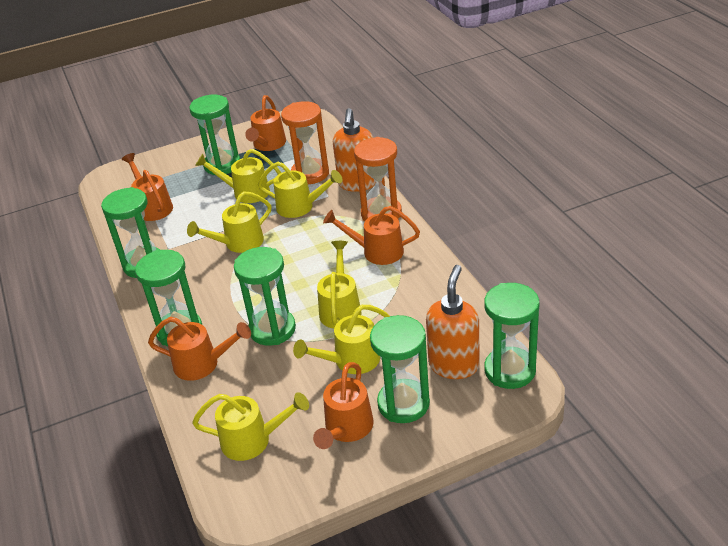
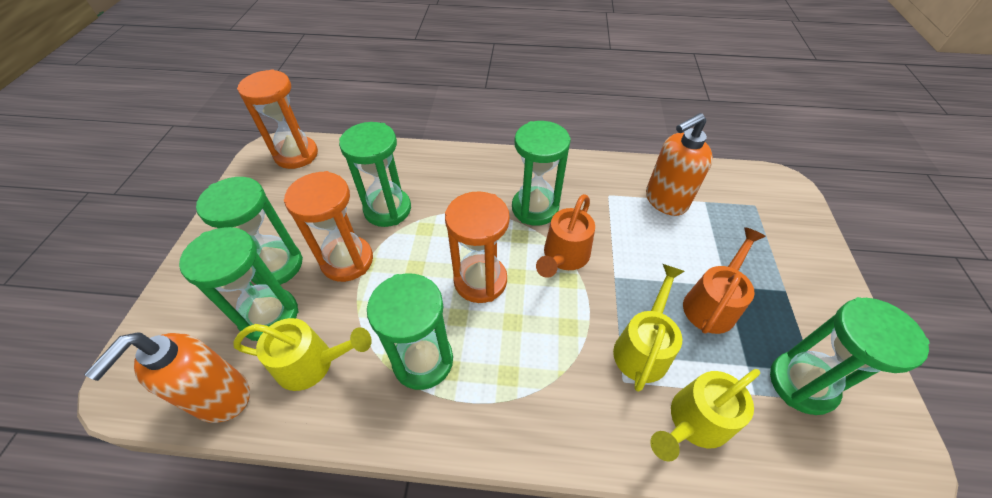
orange hourglass: 2 -> 3
orange watering can: 5 -> 2
yellow watering can: 6 -> 3

